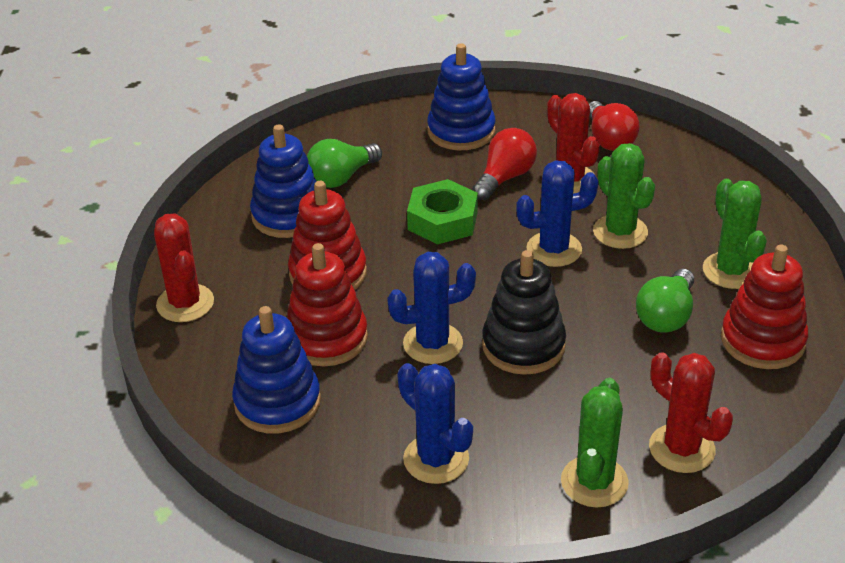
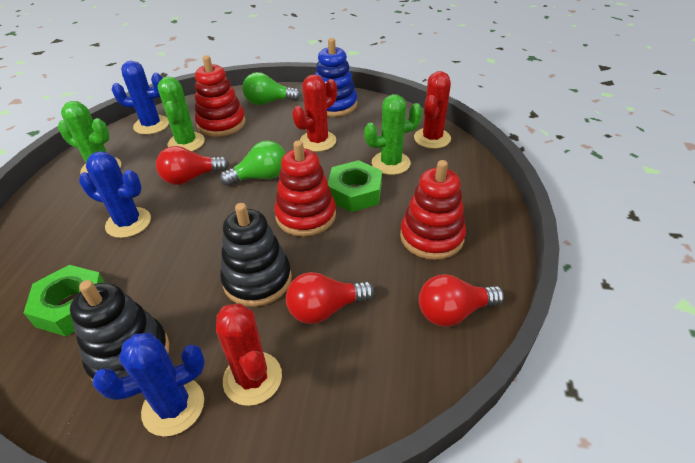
black stacking toy: 1 -> 2
blue stacking toy: 3 -> 1
green nut: 1 -> 2
red light bulb: 2 -> 3

